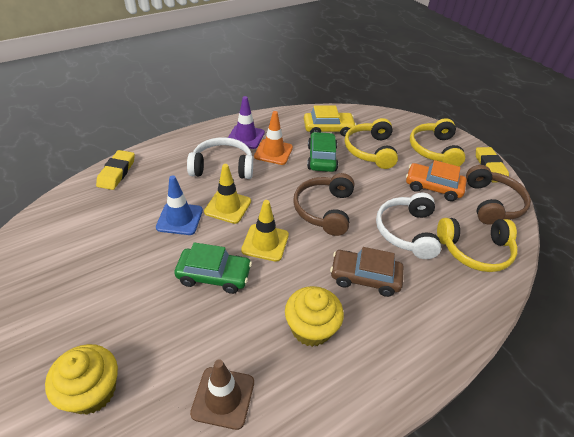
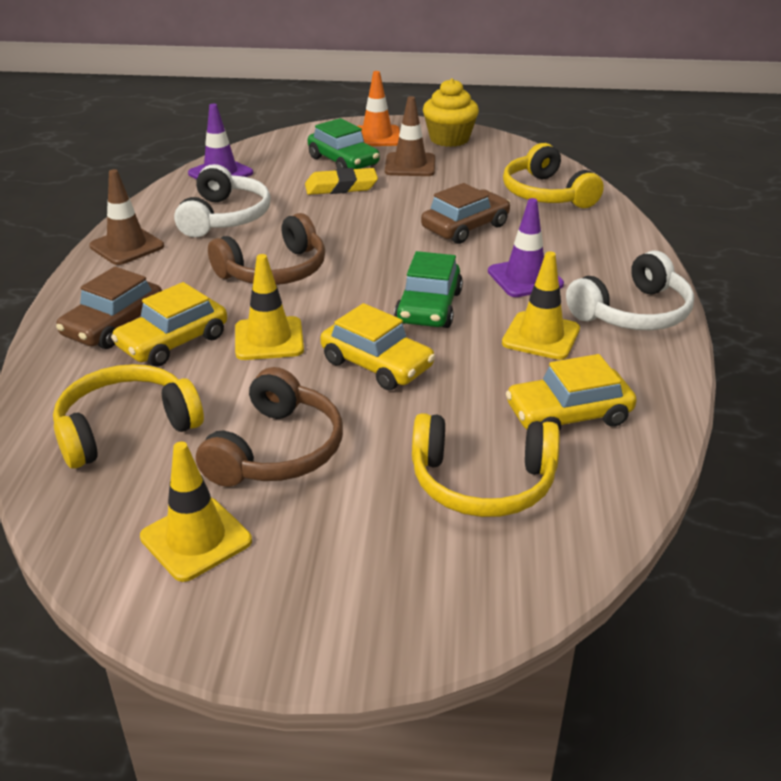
blue traffic cone: 1 -> 0
brown car: 1 -> 2
brown traffic cone: 1 -> 2
orange car: 1 -> 0
purple traffic cone: 1 -> 2
yellow car: 1 -> 3
yellow cupcake: 2 -> 1
yellow eraser: 2 -> 1
yellow traffic cone: 2 -> 3

